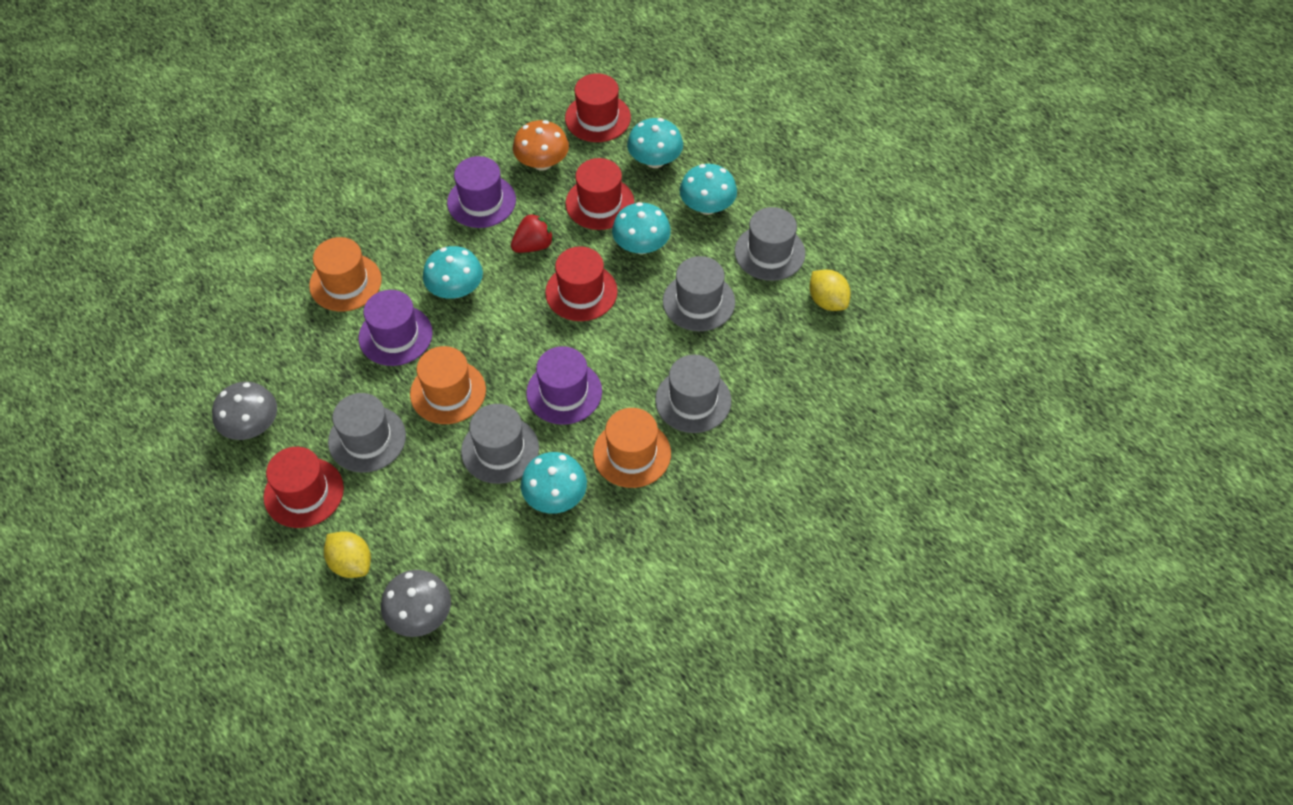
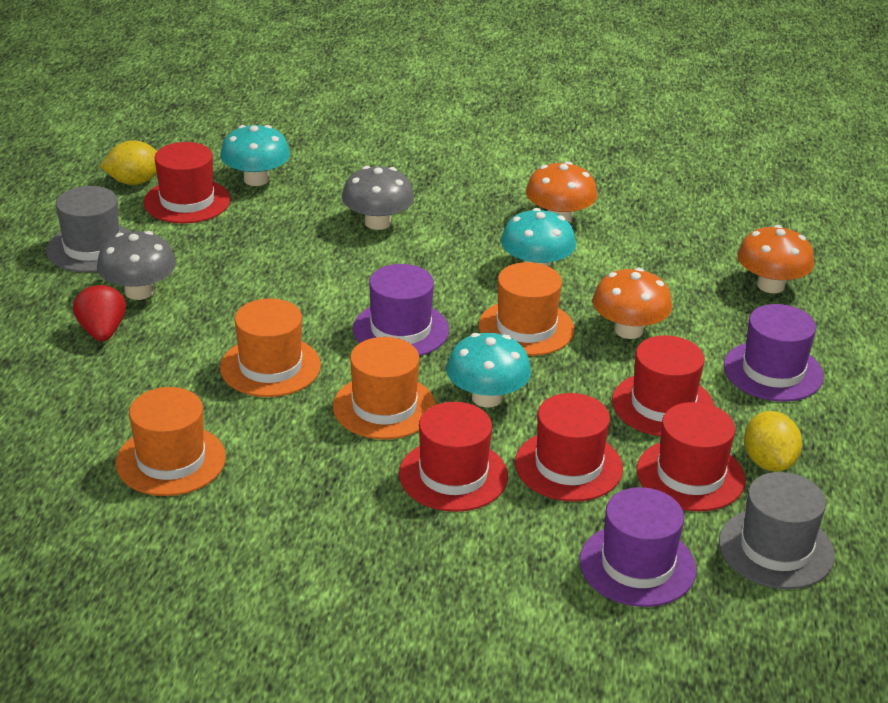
grey hat: 5 -> 2
orange hat: 3 -> 4
orange mushroom: 1 -> 3
red hat: 4 -> 5
turquoise mushroom: 5 -> 3

